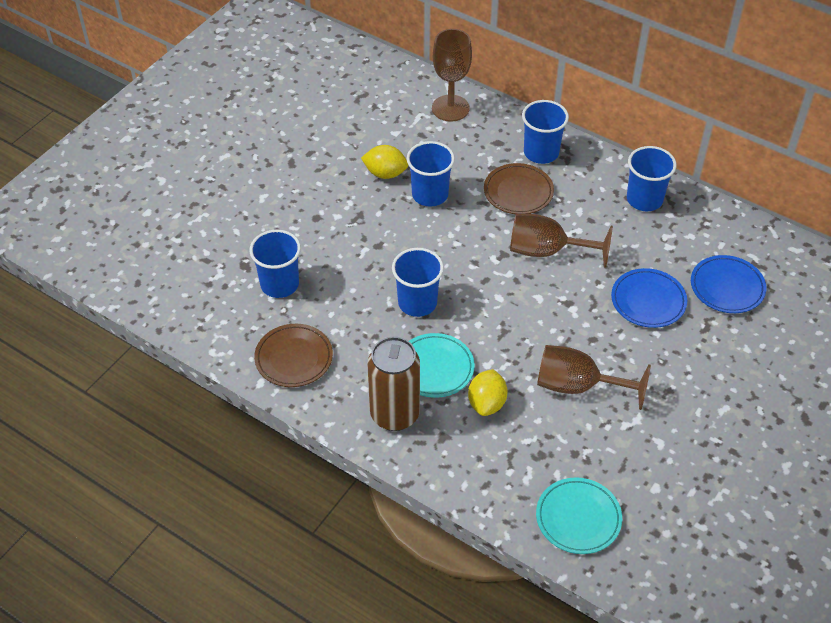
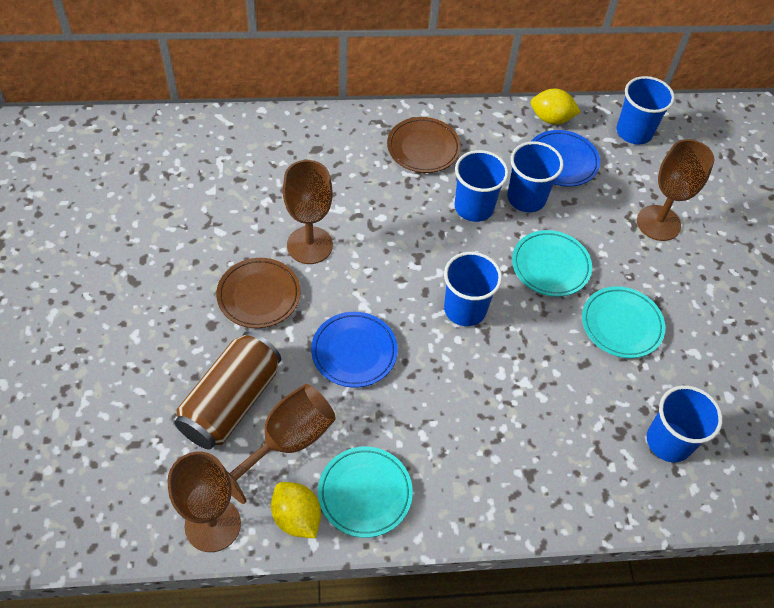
brown goblet: 3 -> 4
turquoise plate: 2 -> 3

